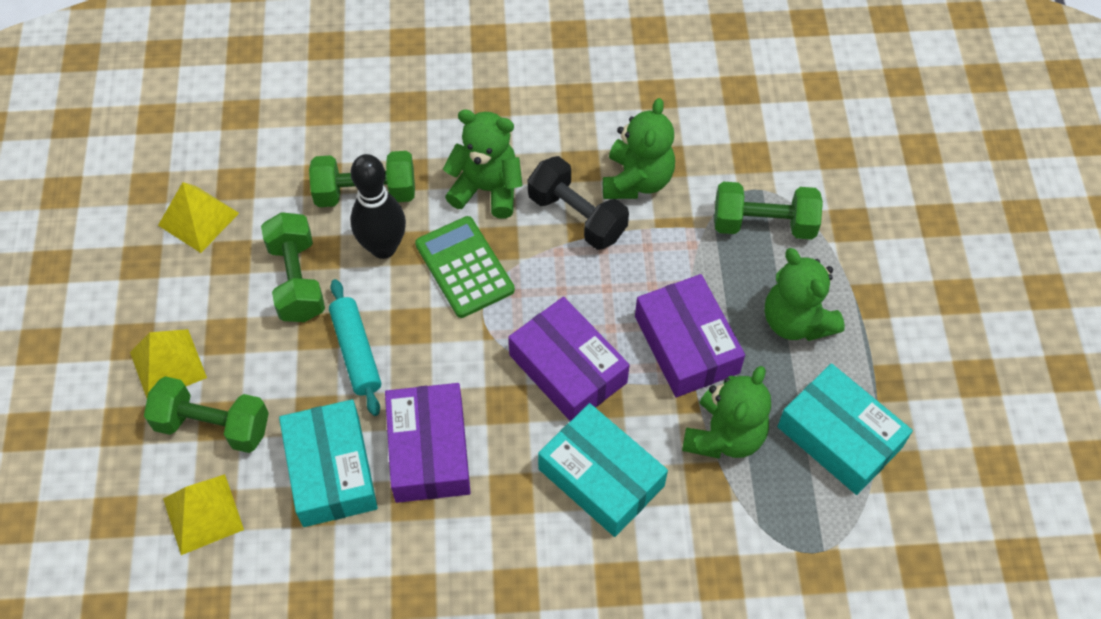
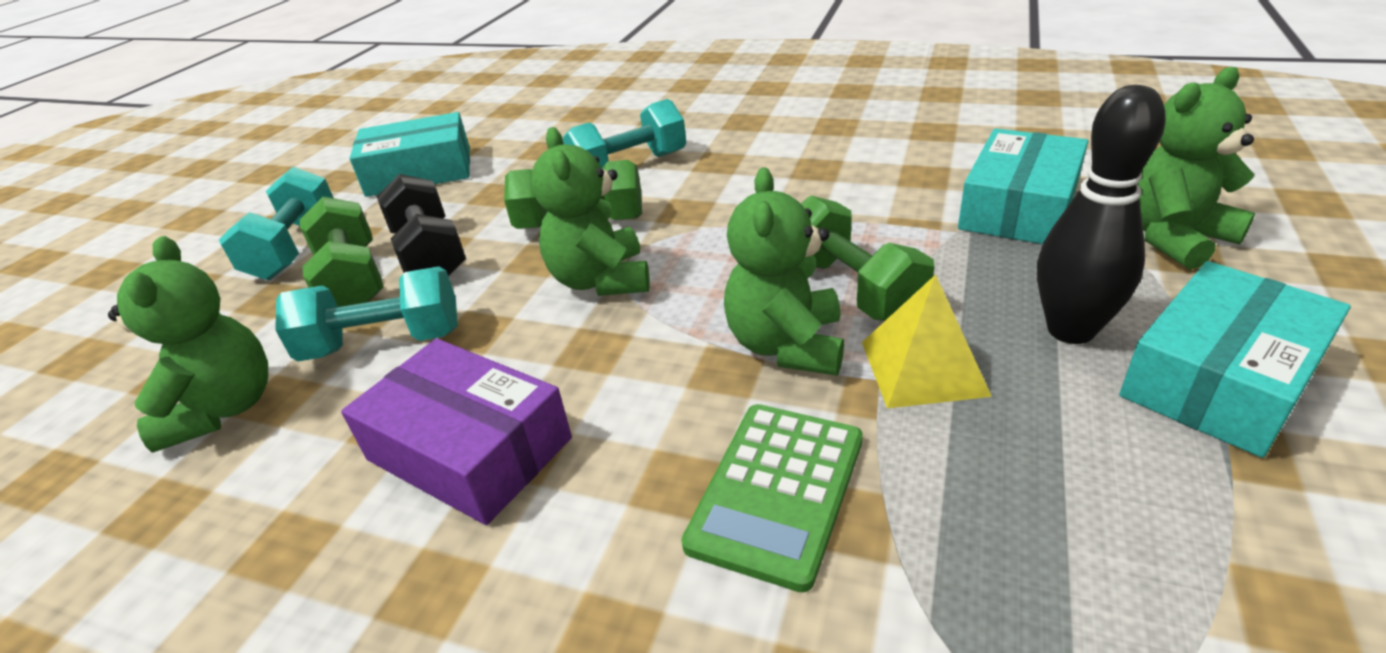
green dumbbell: 4 -> 3
purple box: 3 -> 1
turquoise dumbbell: 0 -> 3
turquoise rolling pin: 1 -> 0
yellow pyramid: 3 -> 1

